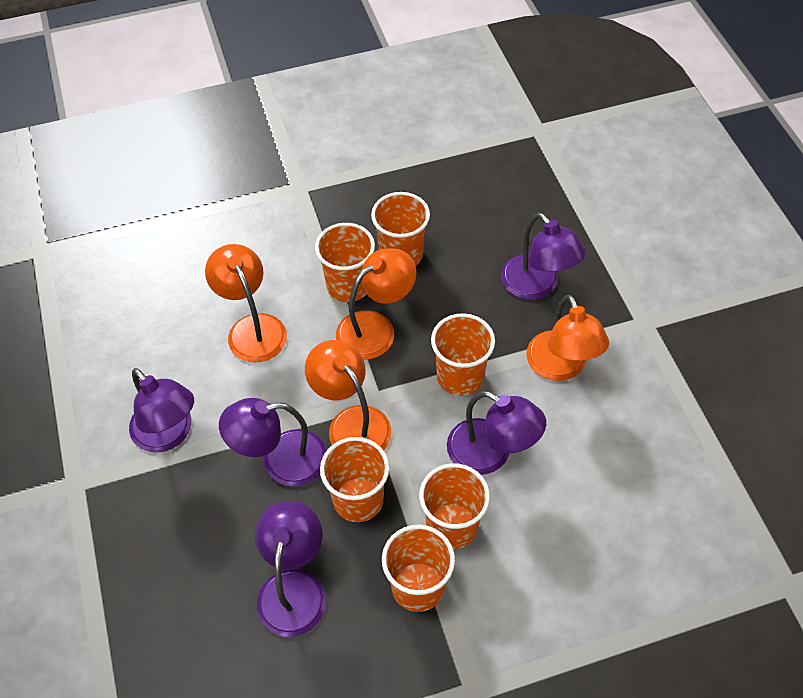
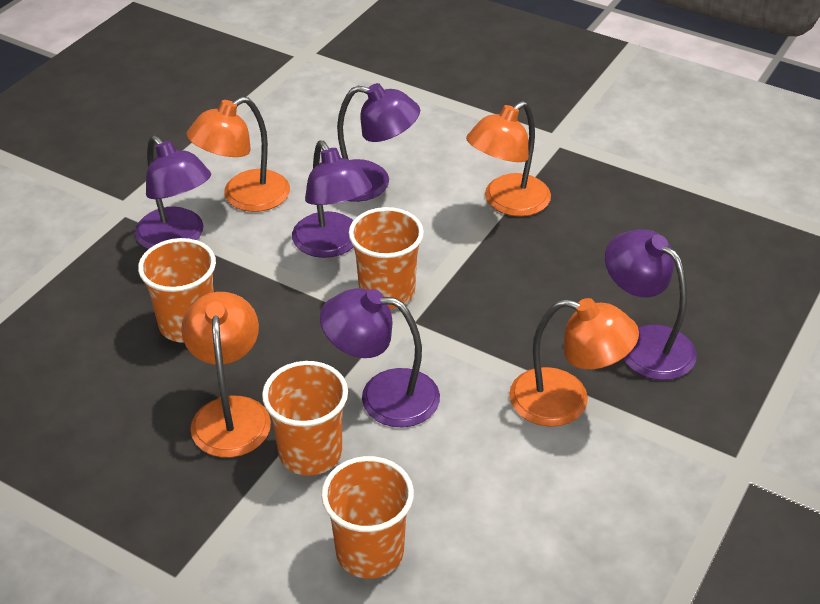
orange cup: 6 -> 4

